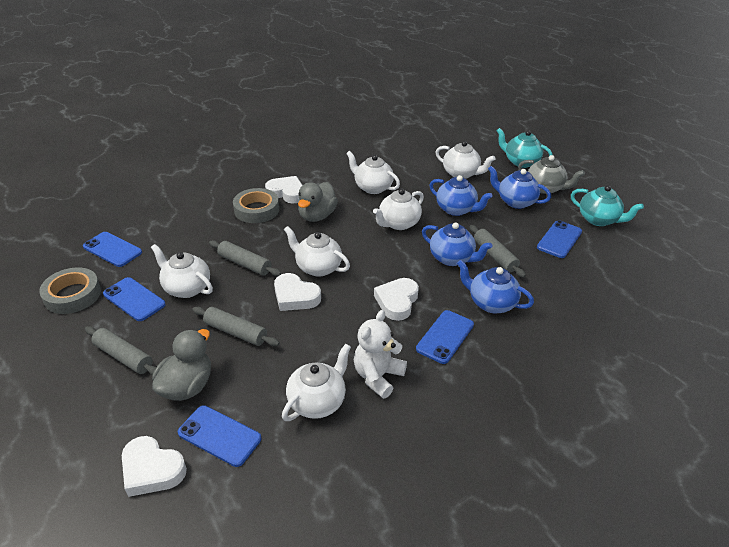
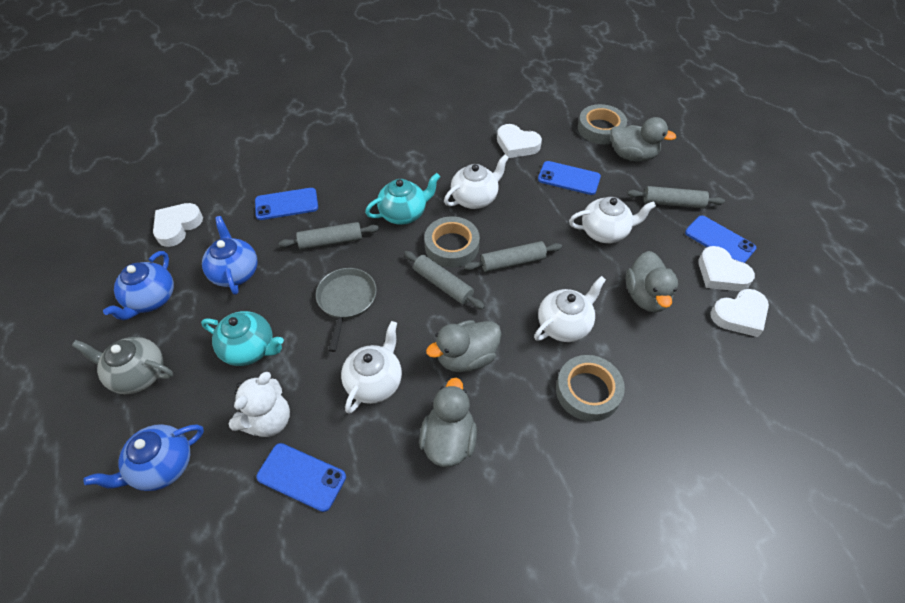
blue phone: 5 -> 4
blue teapot: 4 -> 3
grey duck: 2 -> 4
grey pan: 0 -> 1
grey tape: 2 -> 3
white teapot: 6 -> 4

